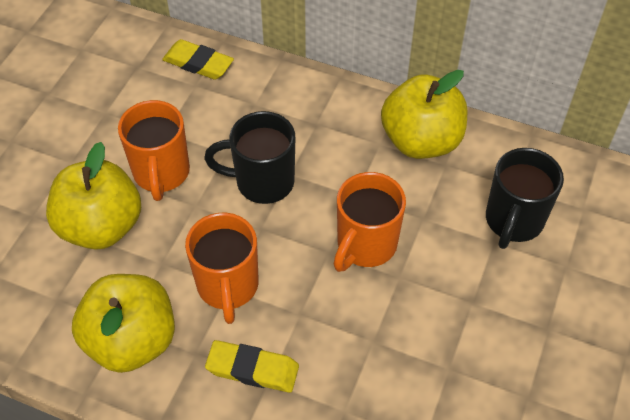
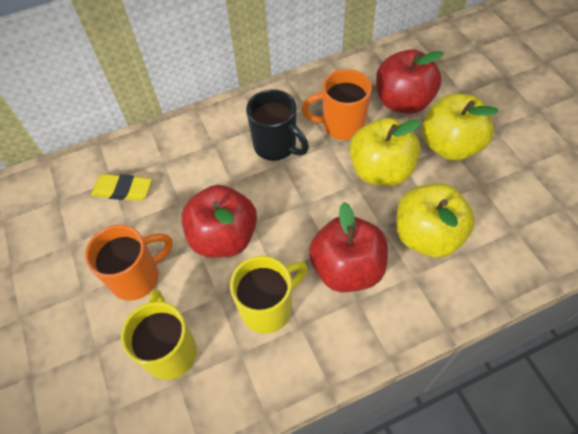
black mug: 2 -> 1
orange mug: 3 -> 2
red apple: 0 -> 3
yellow eraser: 2 -> 1
yellow mug: 0 -> 2

